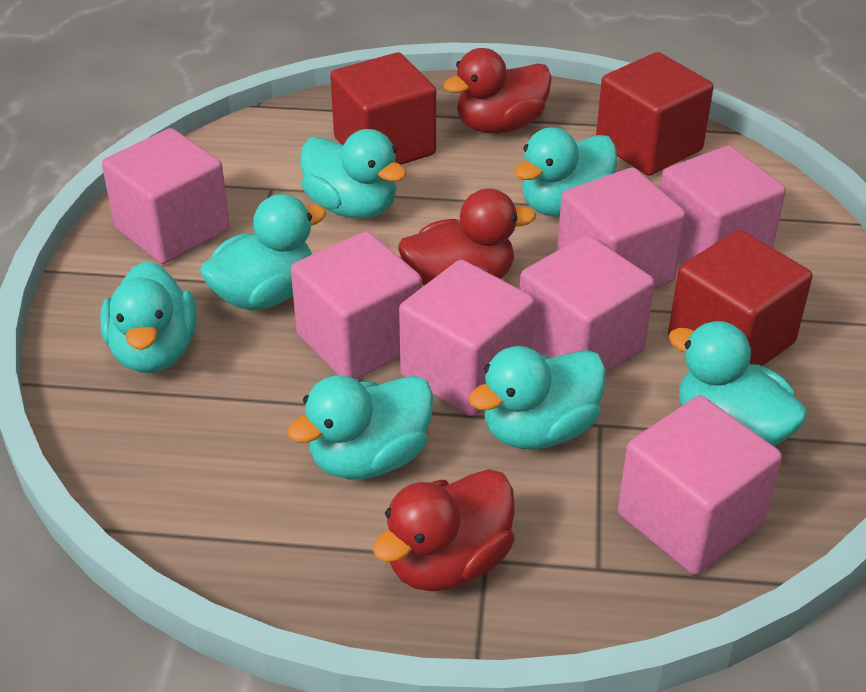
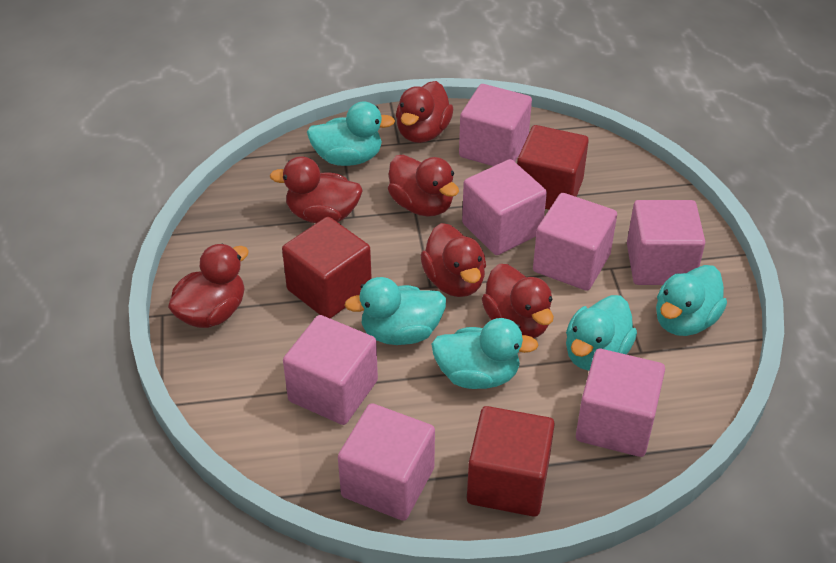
red duck: 3 -> 6
turquoise duck: 7 -> 5

